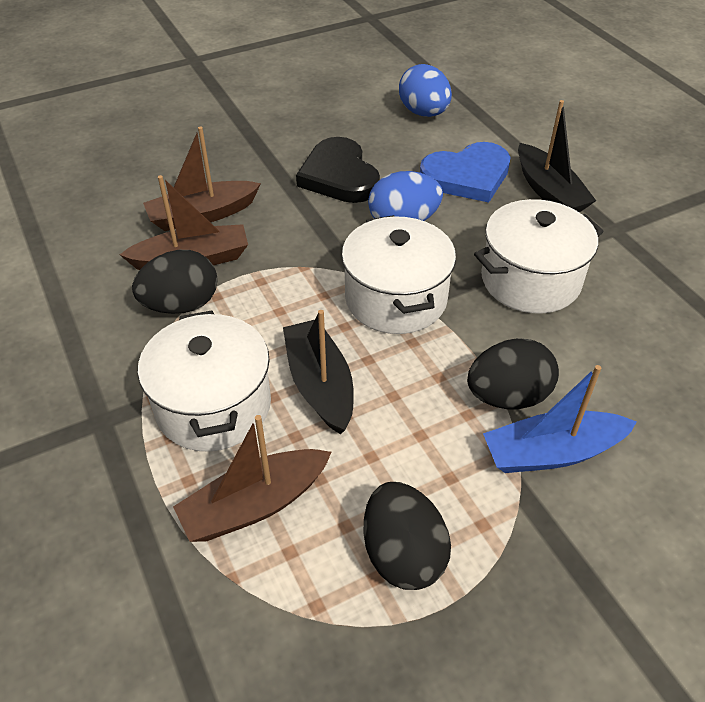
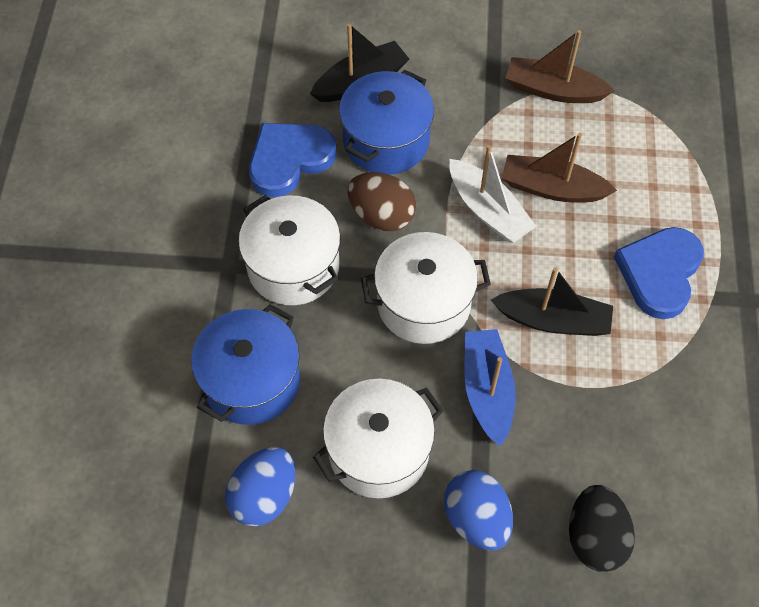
black egg: 3 -> 1
black heart: 1 -> 0
blue heart: 1 -> 2
blue pot: 0 -> 2
brown boat: 3 -> 2
brown egg: 0 -> 1
white boat: 0 -> 1

